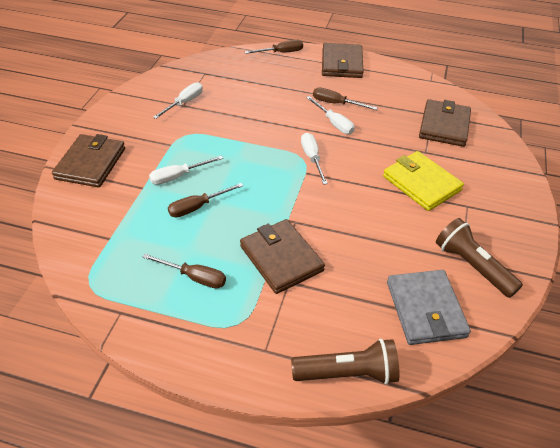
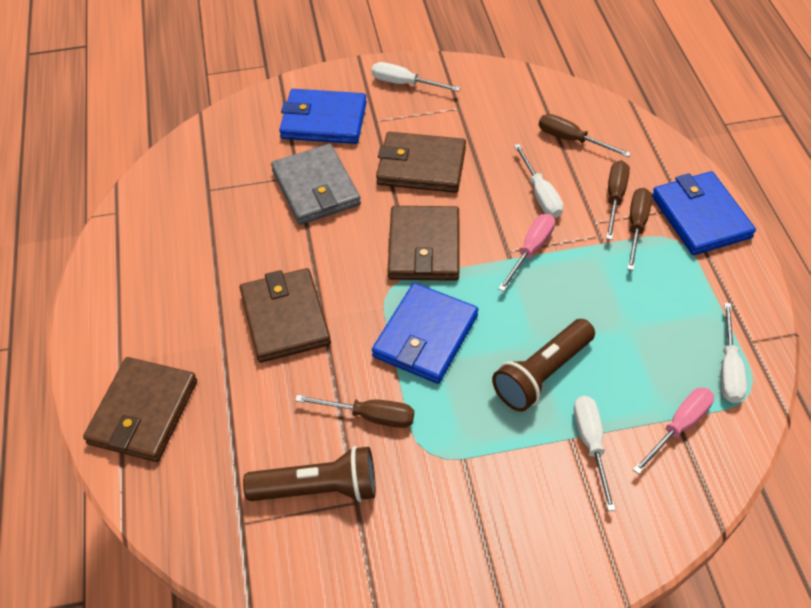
blue wallet: 0 -> 3
pink screwdriver: 0 -> 2
yellow wallet: 1 -> 0

